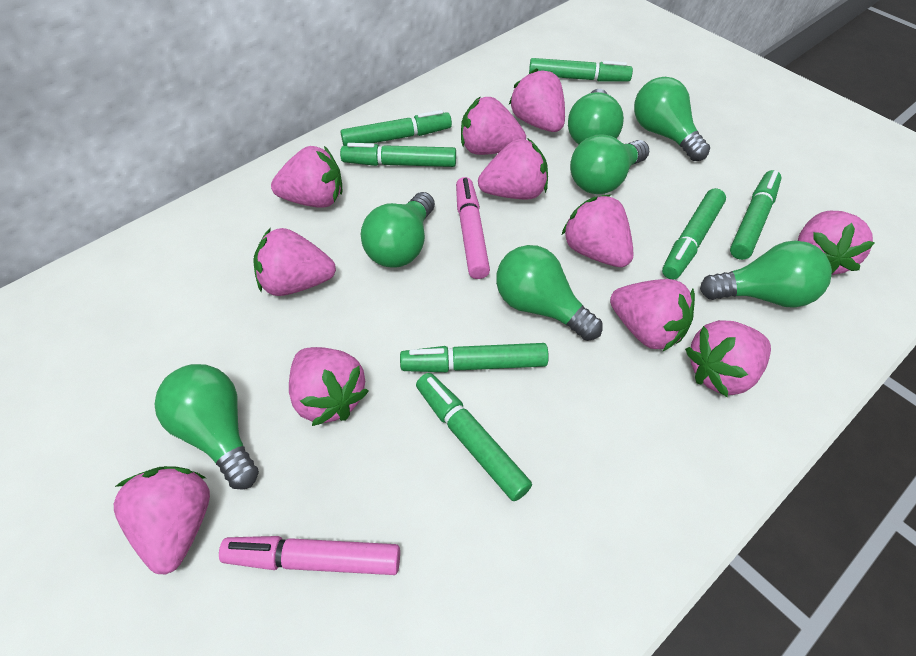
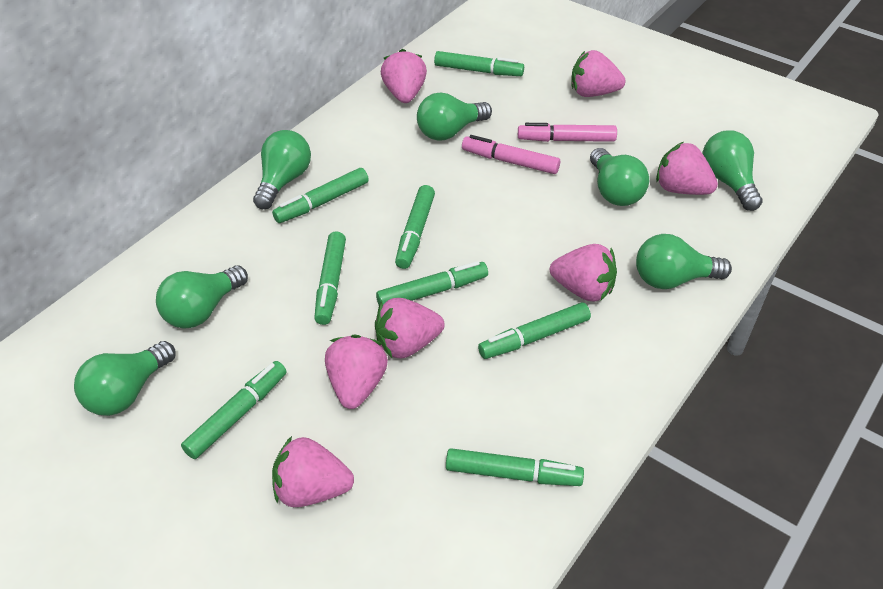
green marker: 7 -> 8
pink strawberry: 11 -> 7

